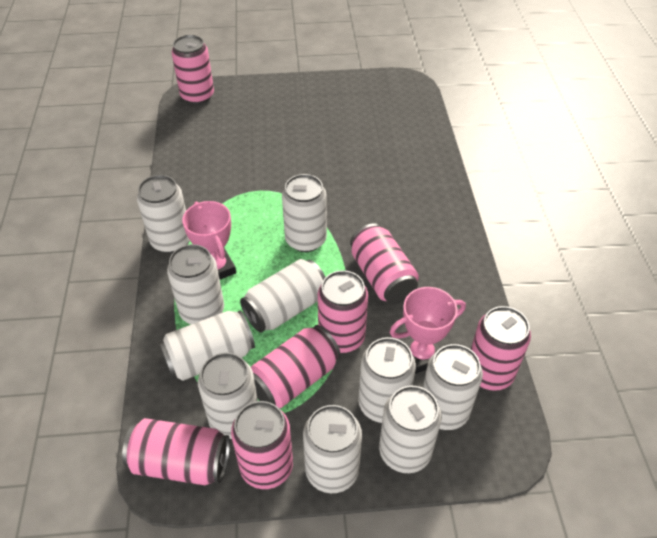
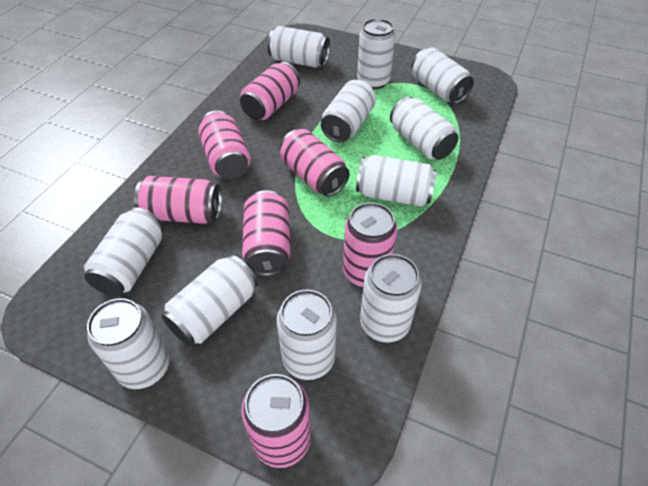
pink trophy: 2 -> 0
white can: 10 -> 11

